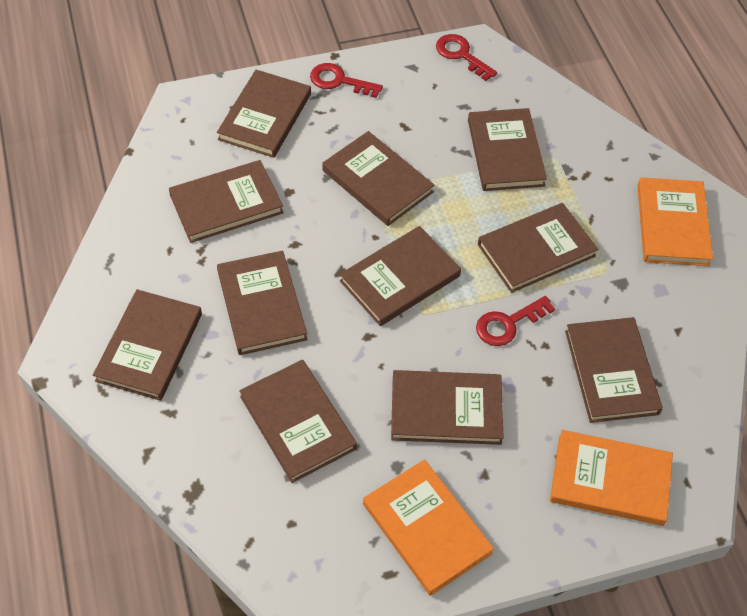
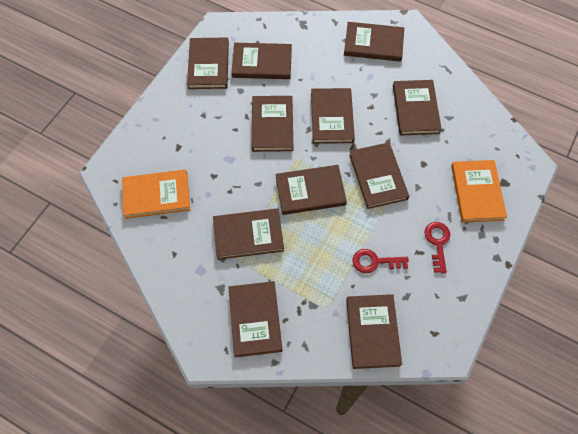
orange book: 3 -> 2
red key: 3 -> 2

